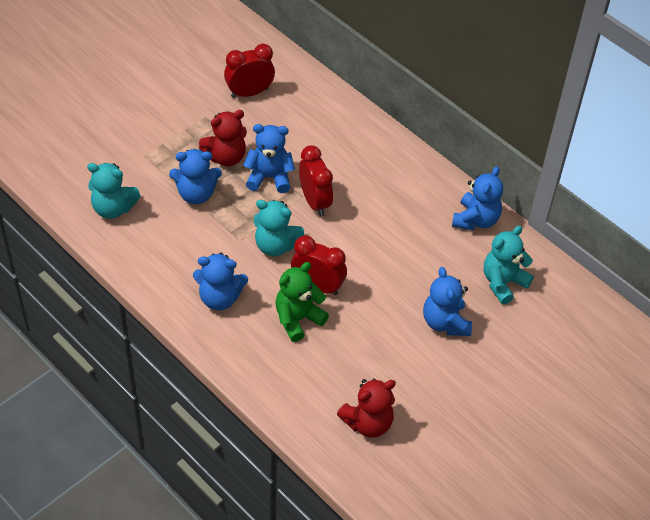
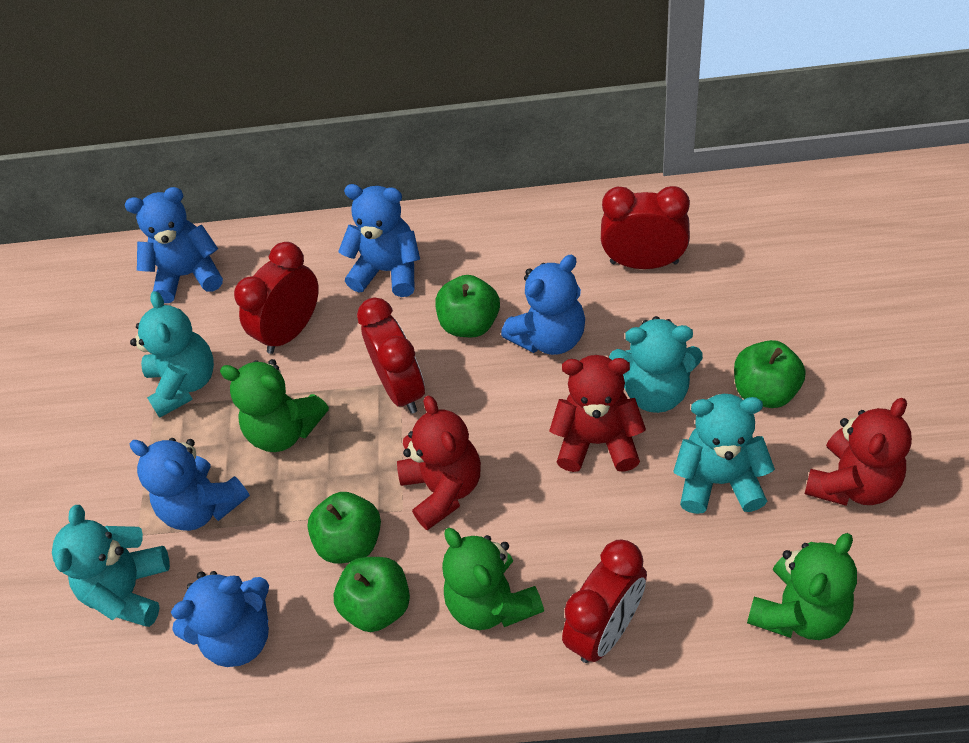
green apple: 0 -> 4
green teddy bear: 1 -> 3
red clock: 3 -> 4
red teddy bear: 2 -> 3
turquoise teddy bear: 3 -> 4

